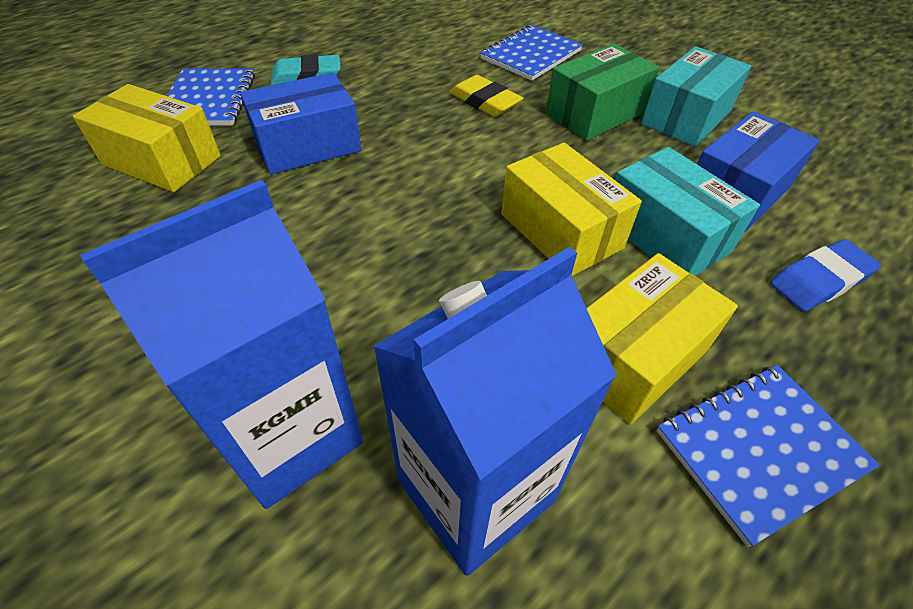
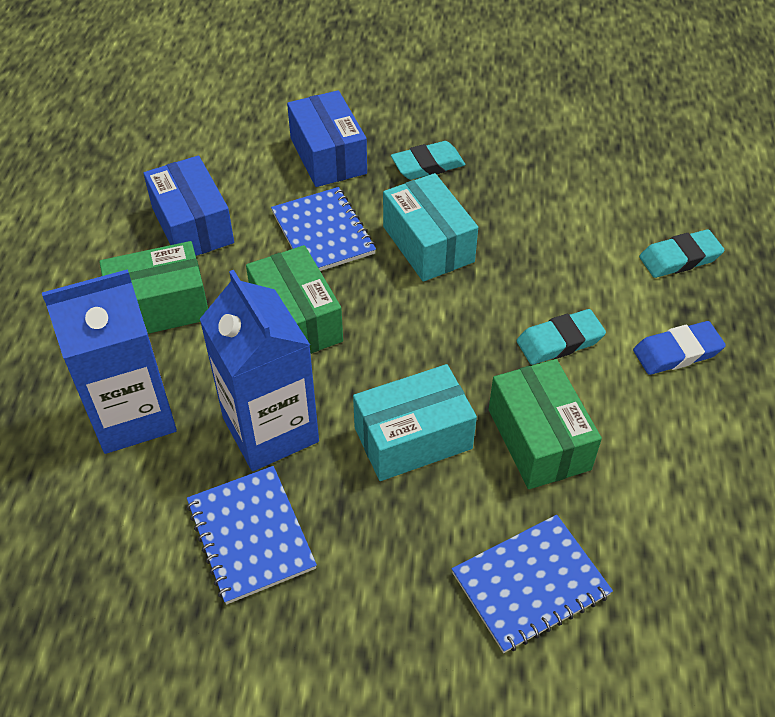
green box: 1 -> 3
turquoise eraser: 1 -> 3
yellow box: 3 -> 0
yellow eraser: 1 -> 0

